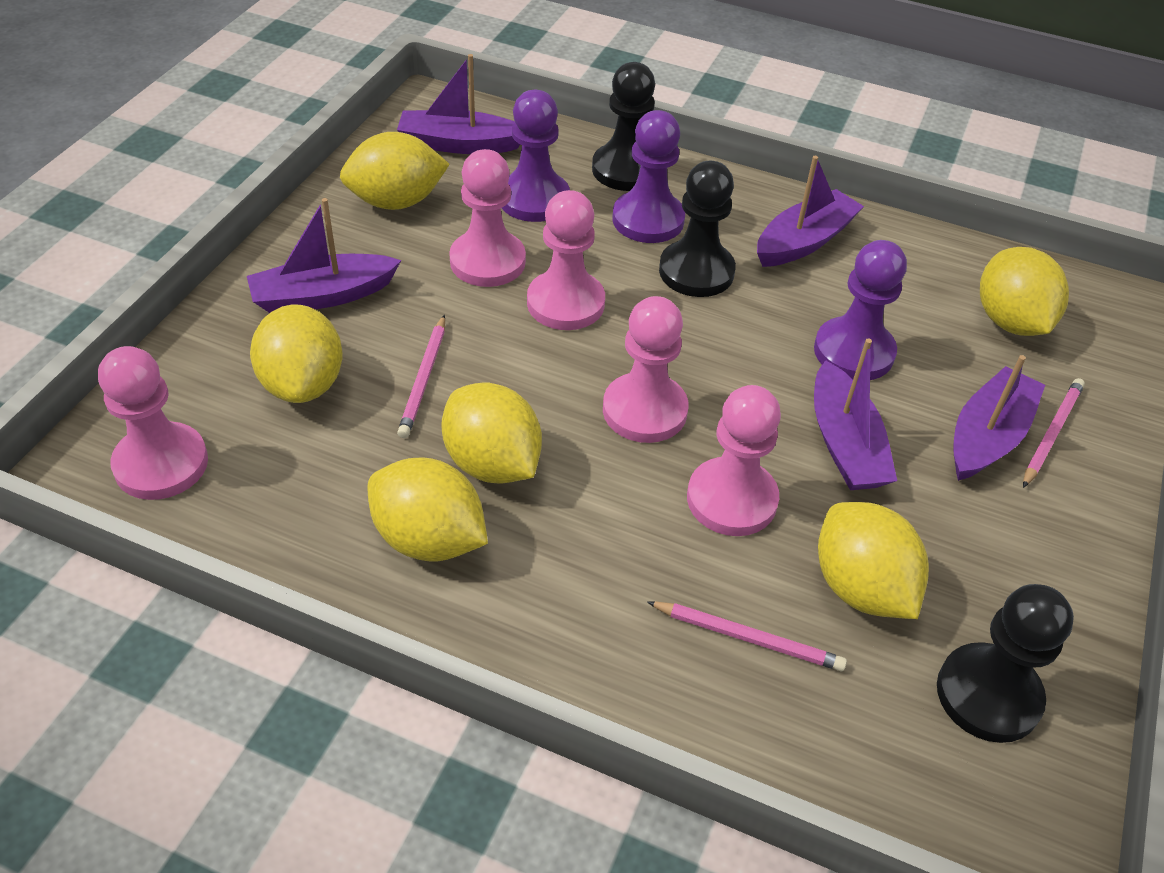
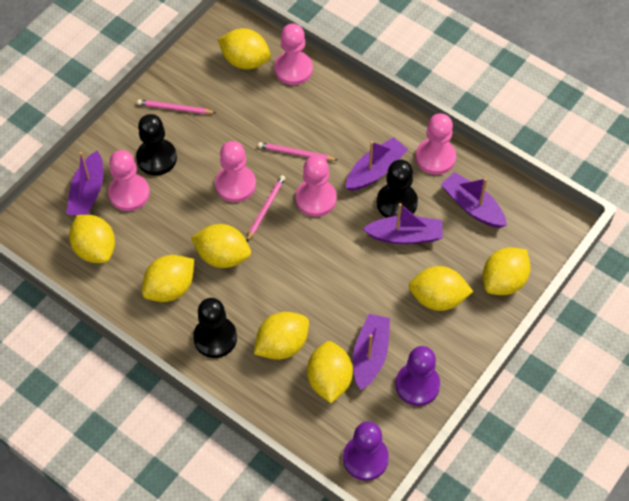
purple pawn: 3 -> 2
yellow lemon: 6 -> 8

